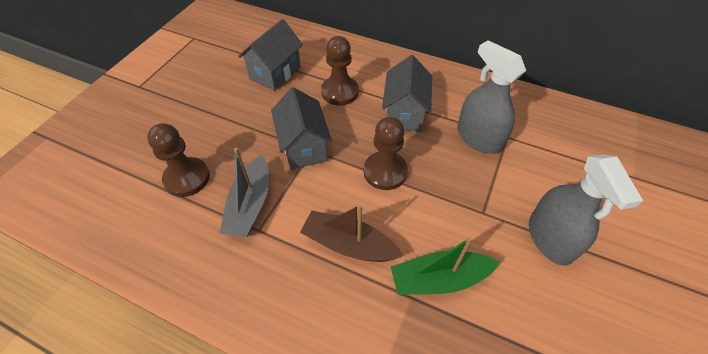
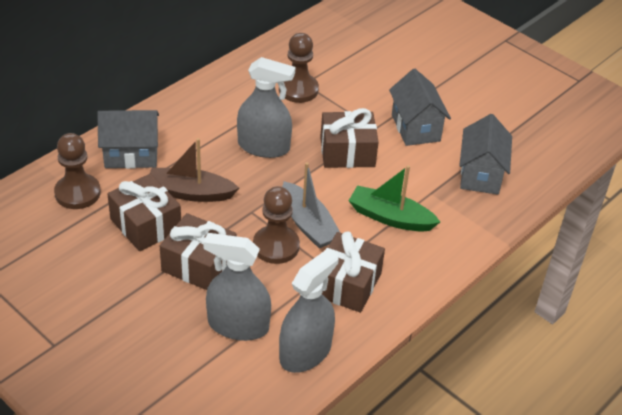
brown gift: 0 -> 4
grey spray bottle: 2 -> 3

